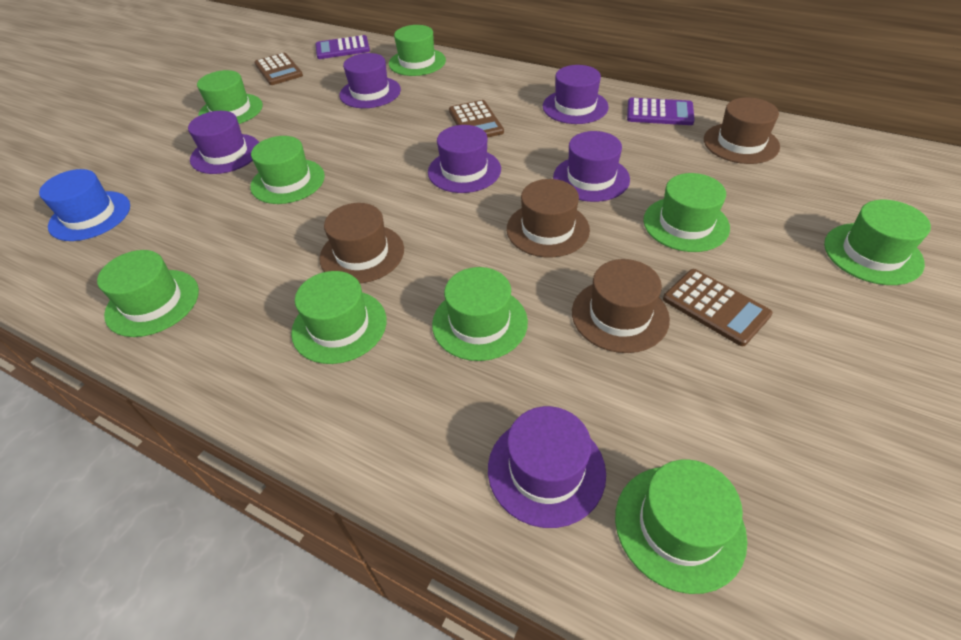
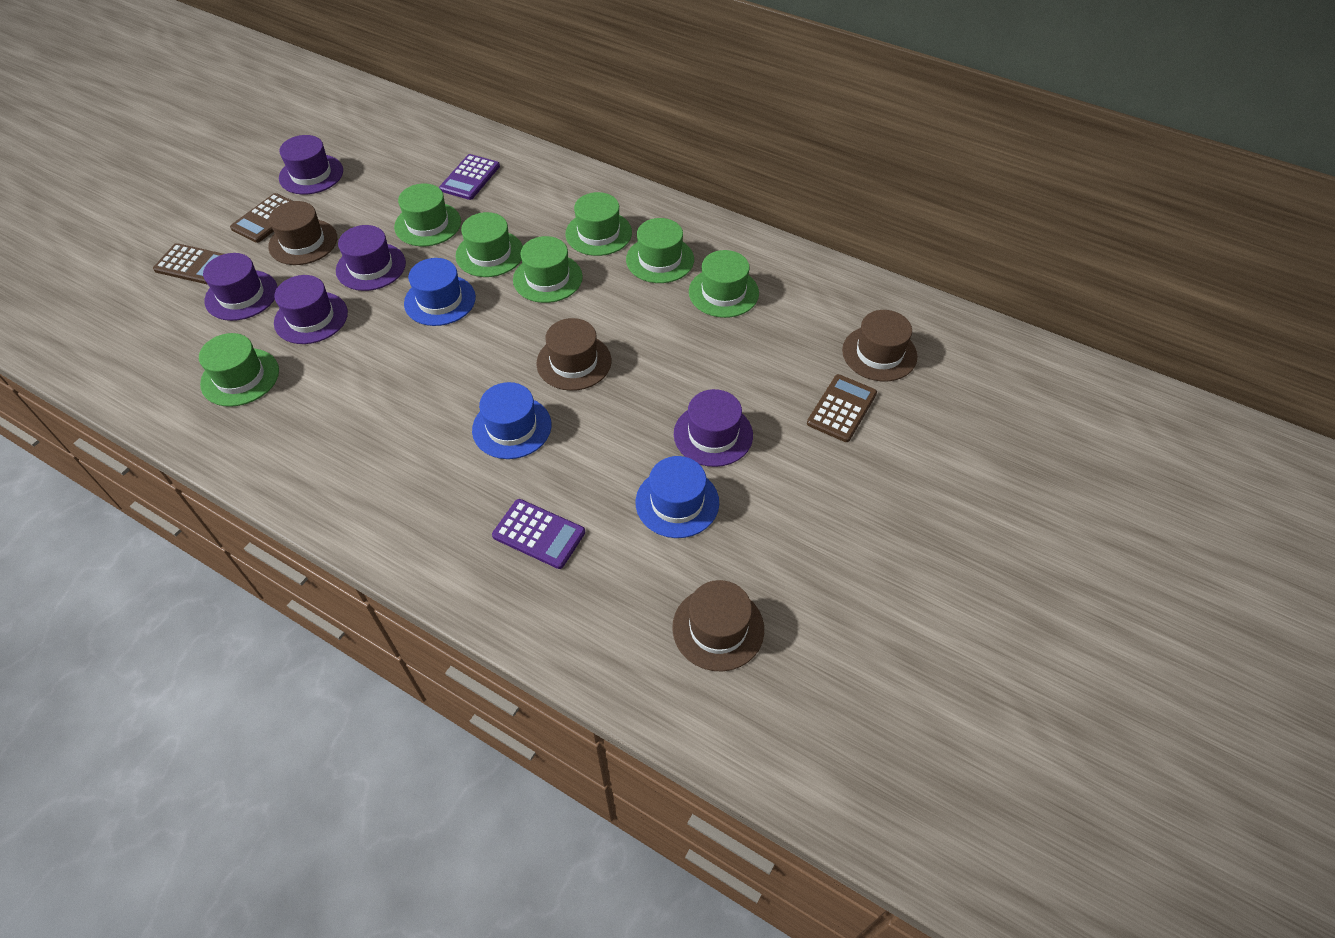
blue hat: 1 -> 3
green hat: 9 -> 7
purple hat: 6 -> 5

